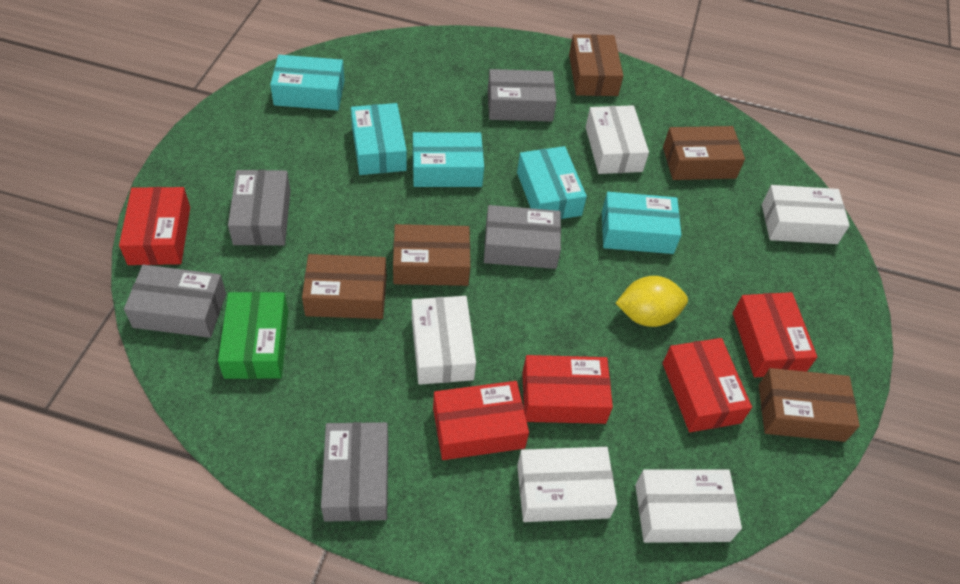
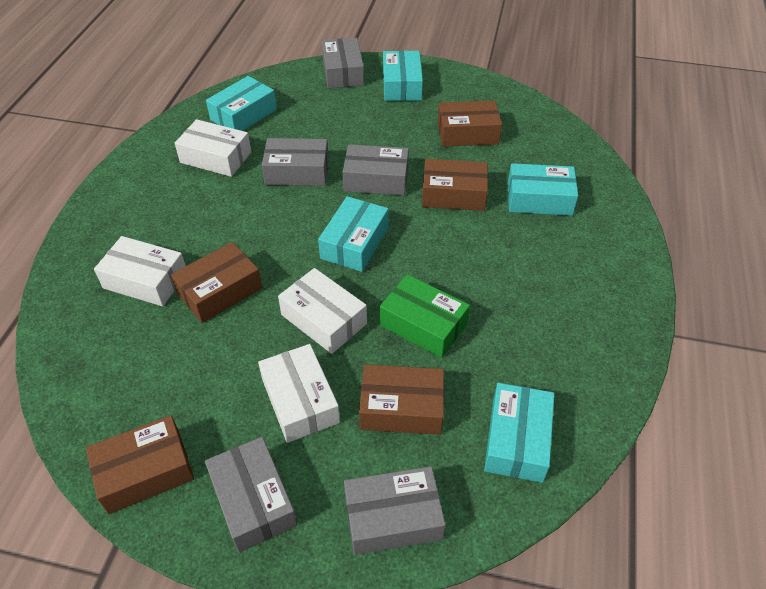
red box: 5 -> 0
white box: 5 -> 4
yellow lemon: 1 -> 0

